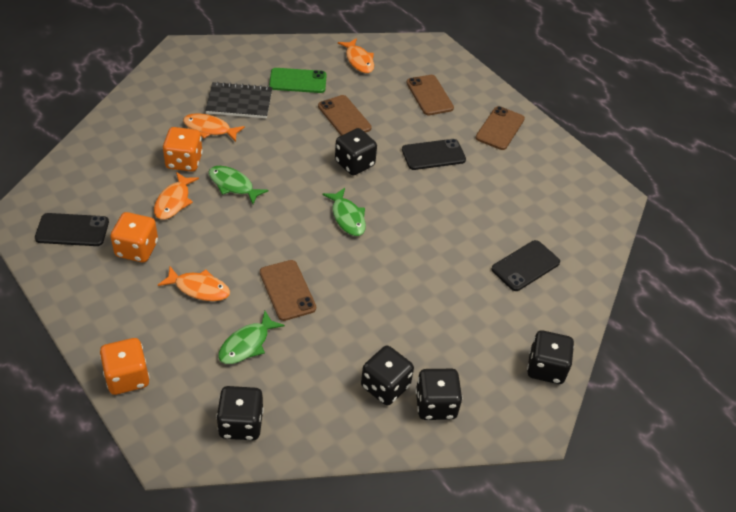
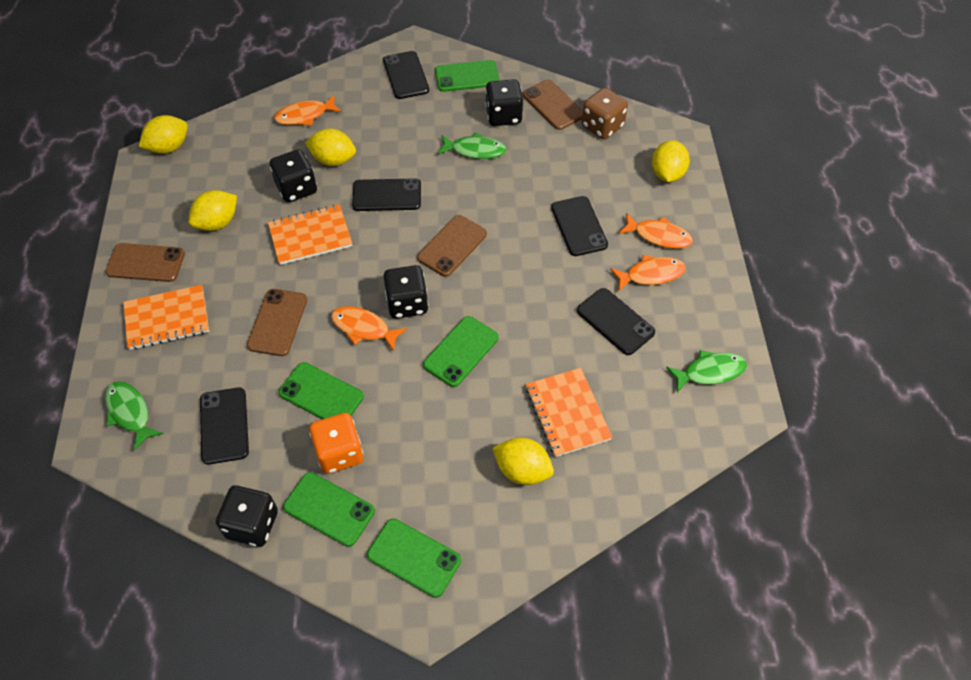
black dice: 5 -> 4
black notebook: 1 -> 0
black phone: 3 -> 5
brown dice: 0 -> 1
green phone: 1 -> 5
orange dice: 3 -> 1
orange notebook: 0 -> 3
yellow lemon: 0 -> 5

